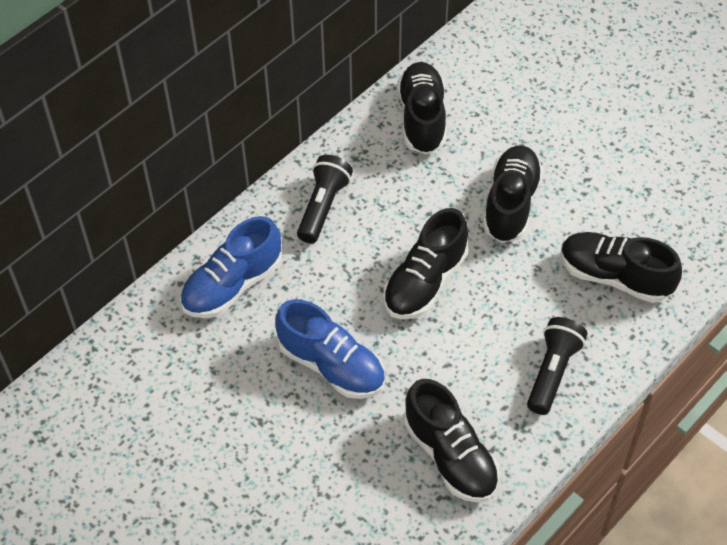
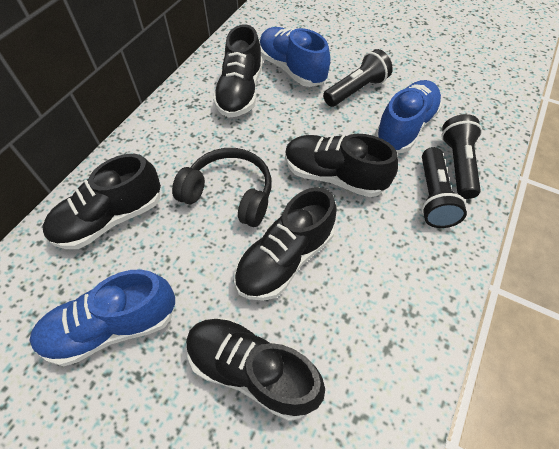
black flashlight: 2 -> 3
black headphones: 0 -> 1
blue shoe: 2 -> 3

